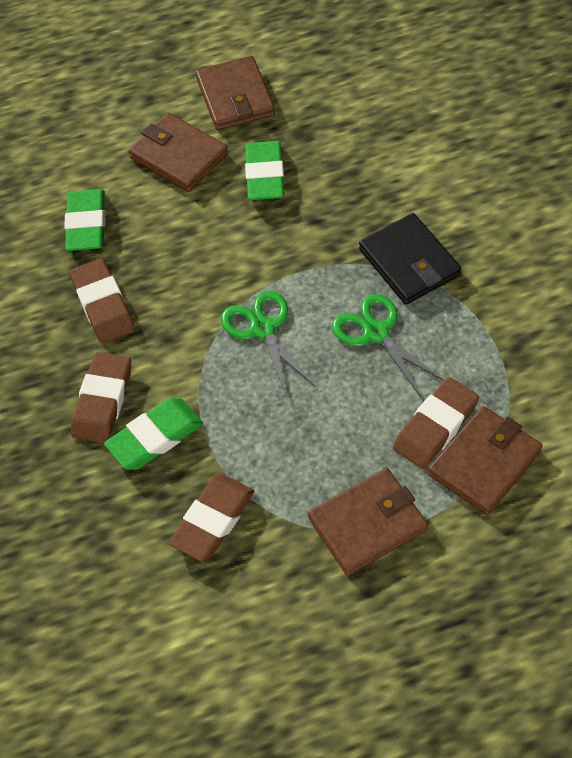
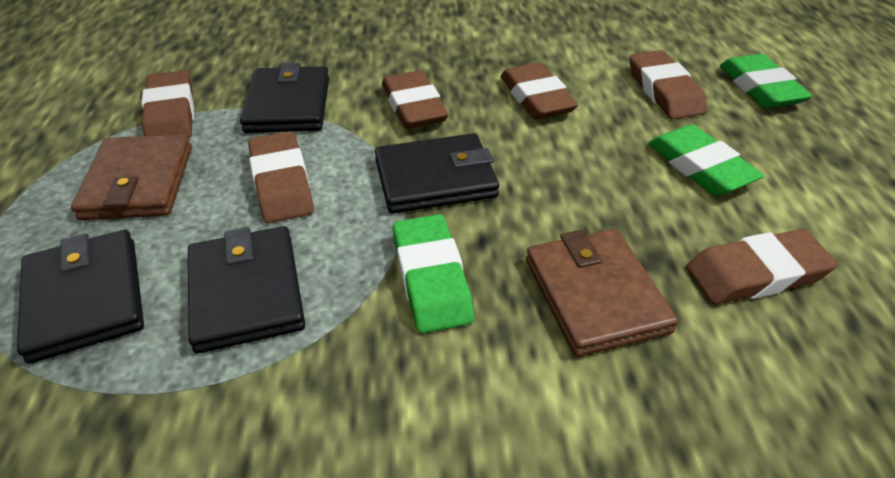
black wallet: 1 -> 4
brown eraser: 4 -> 6
brown wallet: 4 -> 2
green scissors: 2 -> 0

